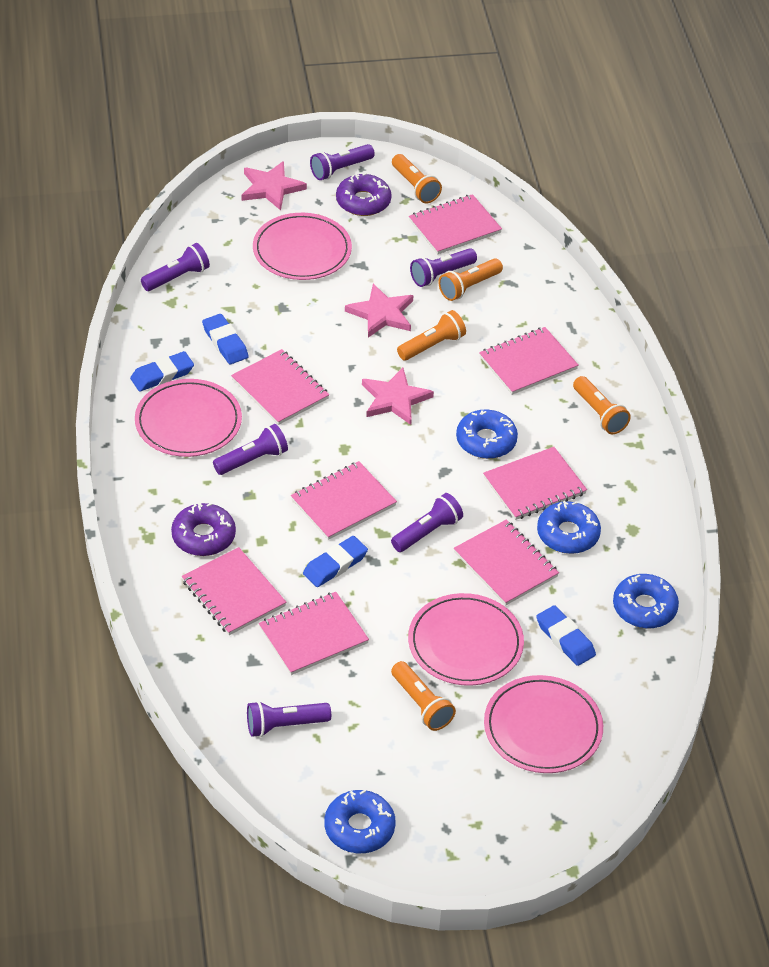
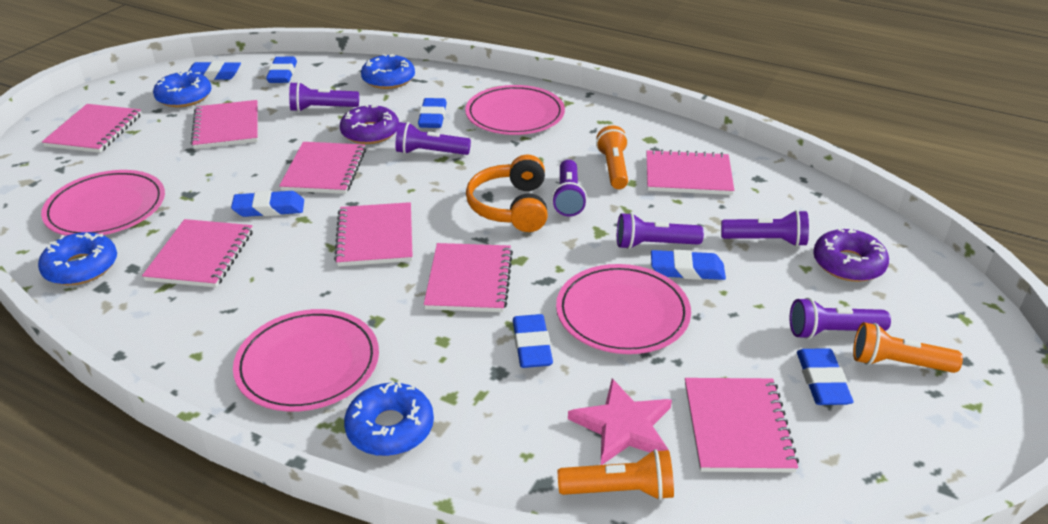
blue eraser: 4 -> 7
orange flashlight: 5 -> 3
orange headphones: 0 -> 1
pink star: 3 -> 1

